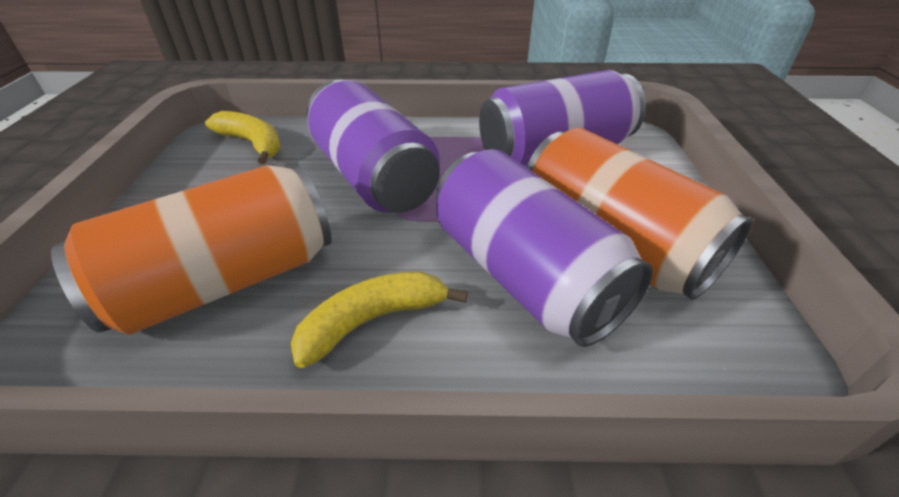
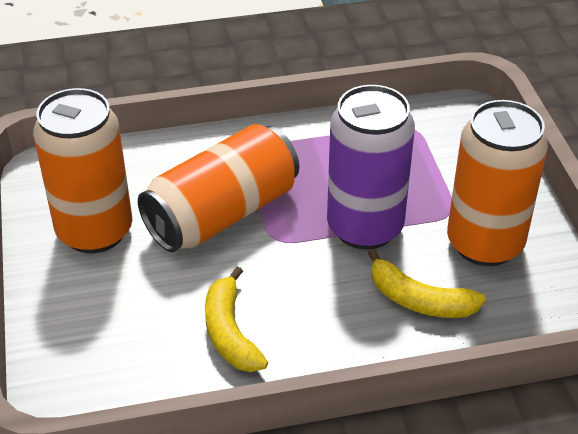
orange can: 2 -> 3
purple can: 3 -> 1

